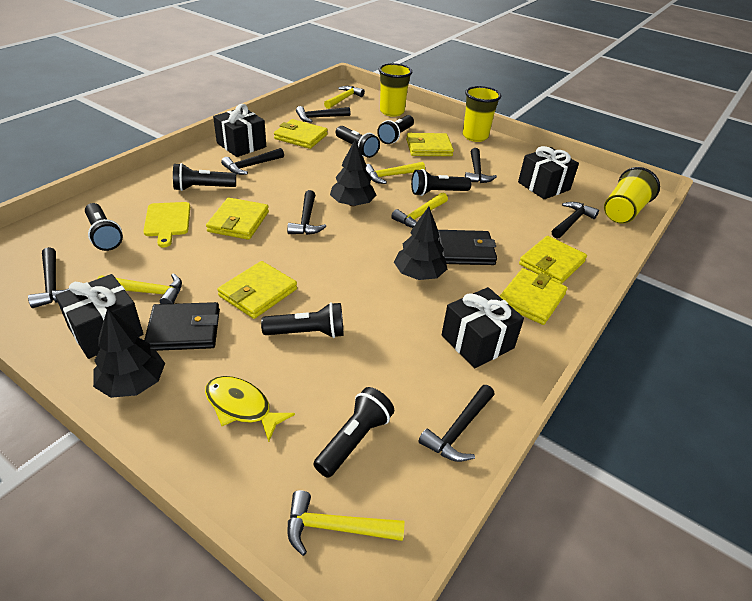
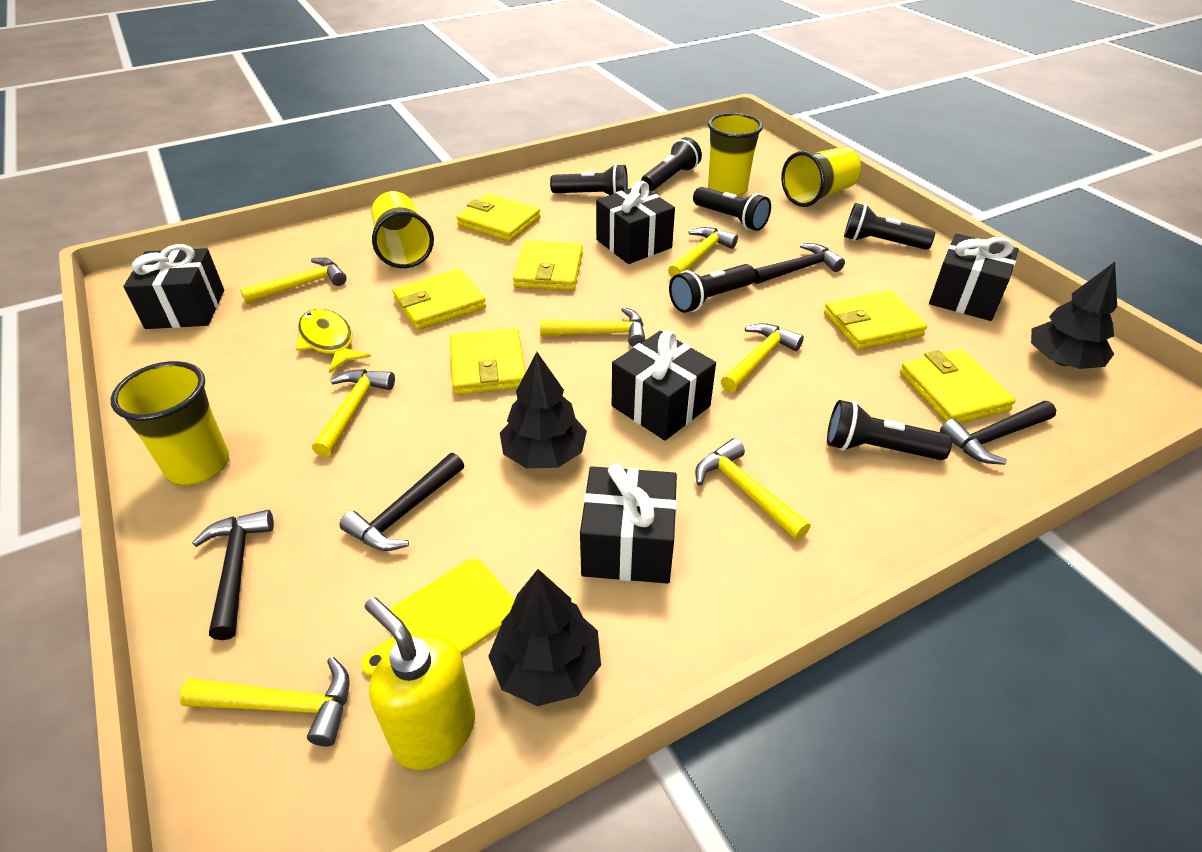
black flashlight: 7 -> 6
black gift: 4 -> 5
black hammer: 7 -> 4
black wallet: 2 -> 0
yellow cup: 3 -> 4
yellow hammer: 5 -> 7
yellow soap dispenser: 0 -> 1

